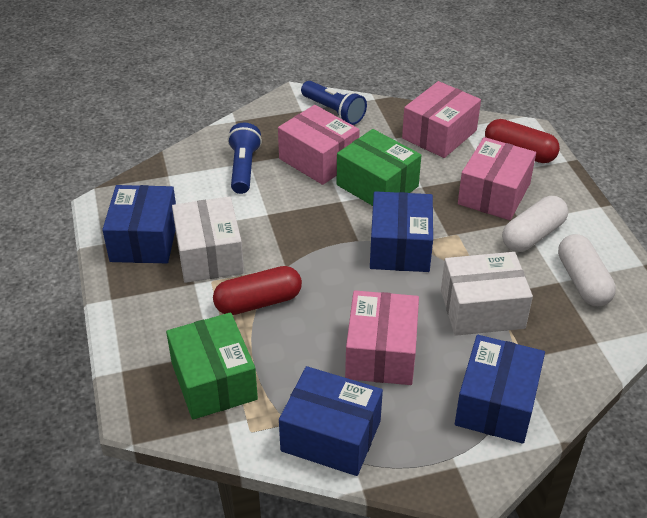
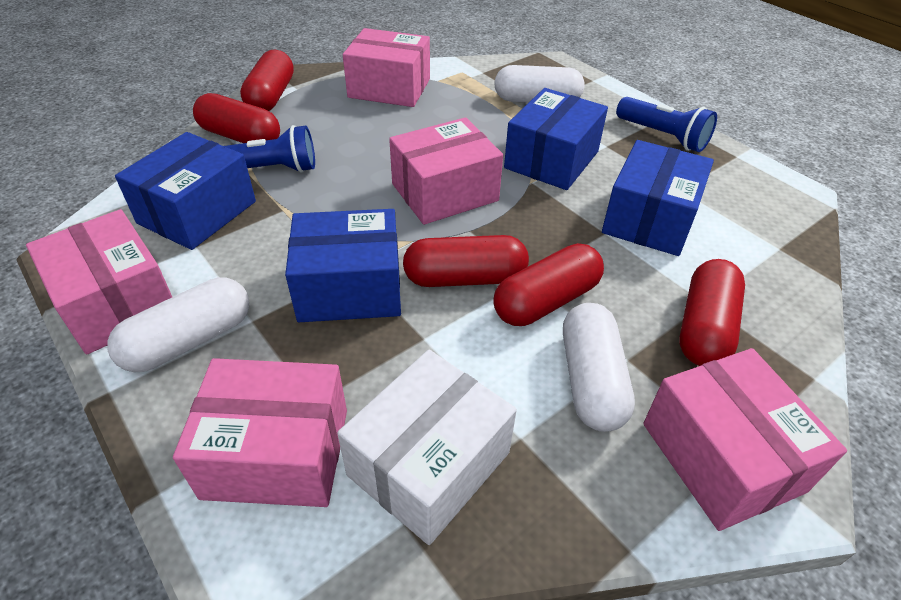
green box: 2 -> 0
pink box: 4 -> 5
red capsule: 2 -> 5
white box: 2 -> 1
white capsule: 2 -> 3

